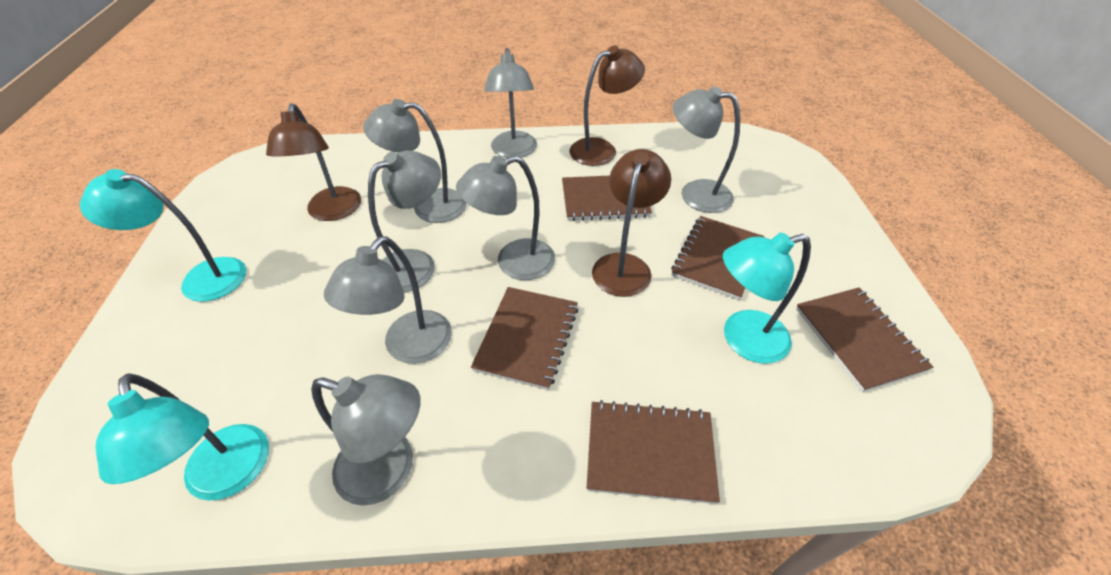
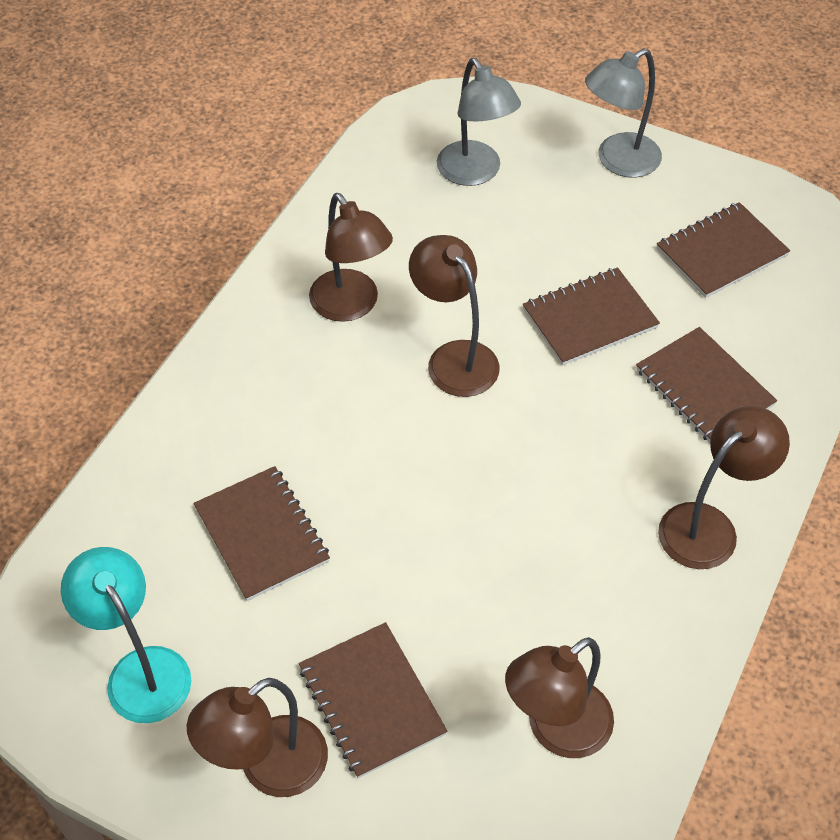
brown lamp: 3 -> 5
grey lamp: 7 -> 2
turquoise lamp: 3 -> 1

